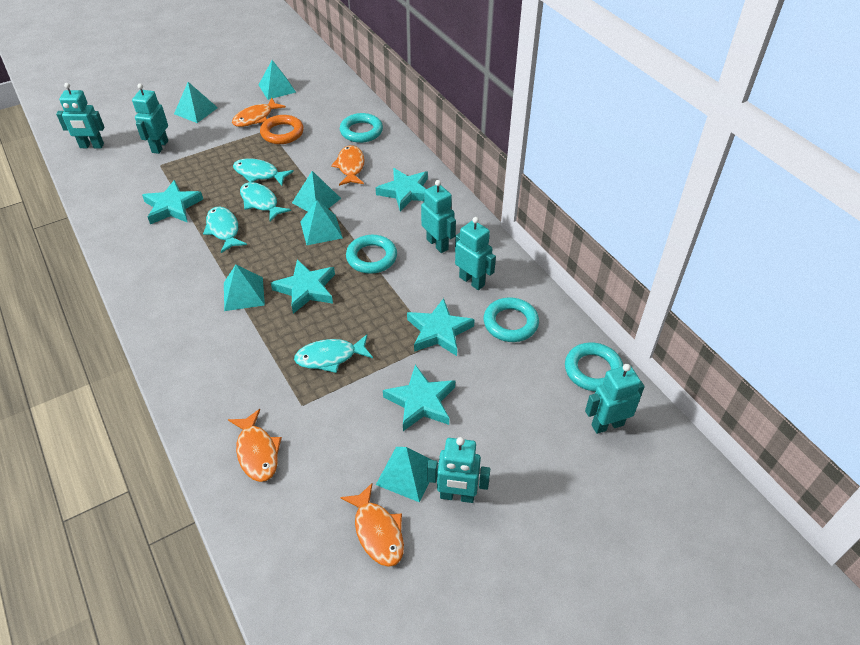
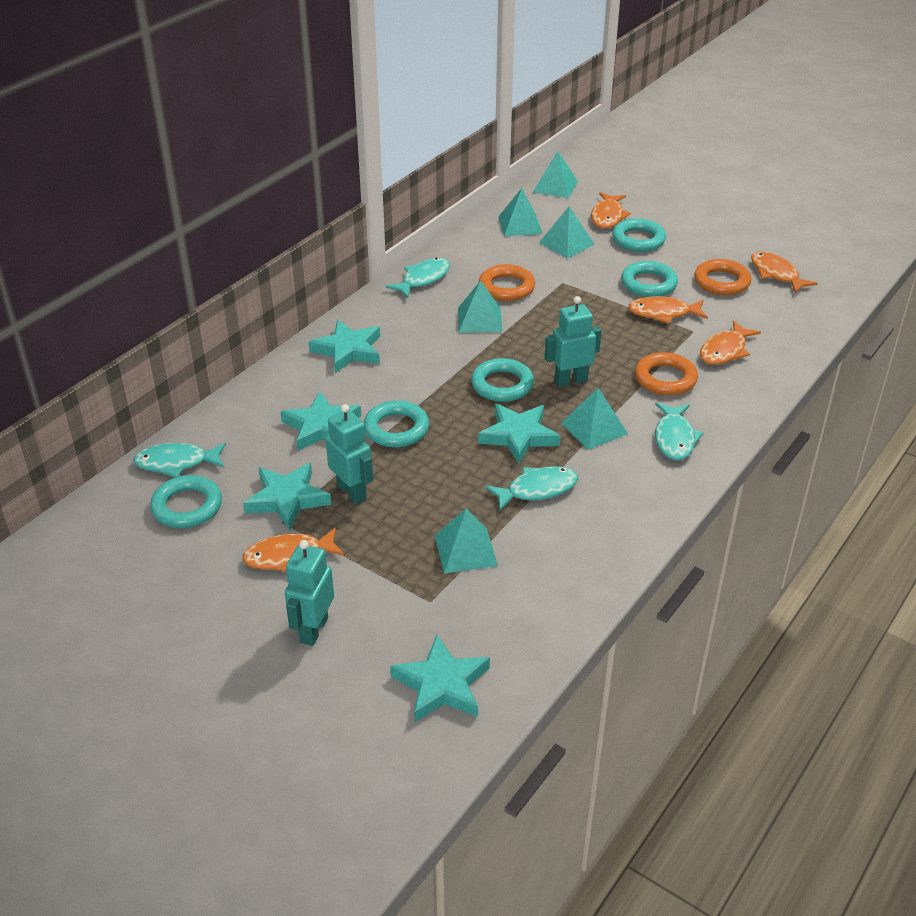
orange fish: 4 -> 5
orange ring: 1 -> 3
turquoise ring: 4 -> 5
turquoise robot: 6 -> 3

